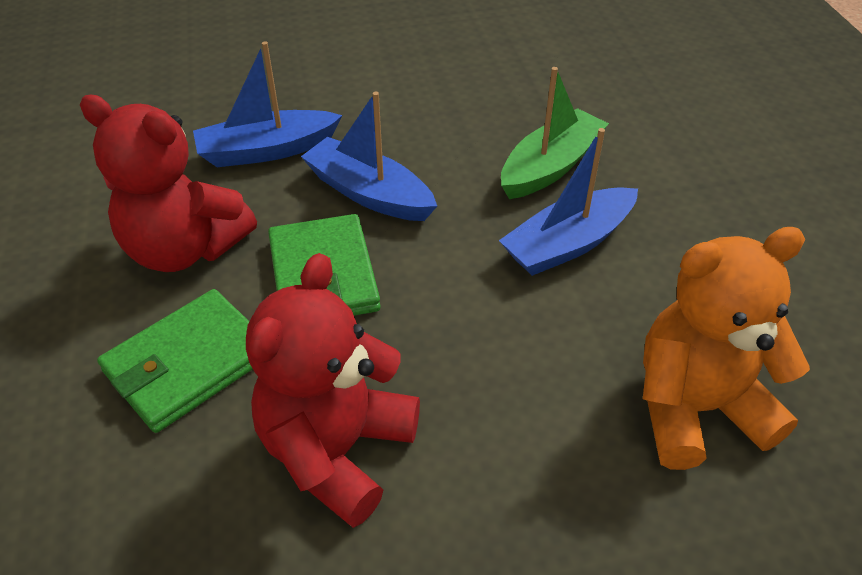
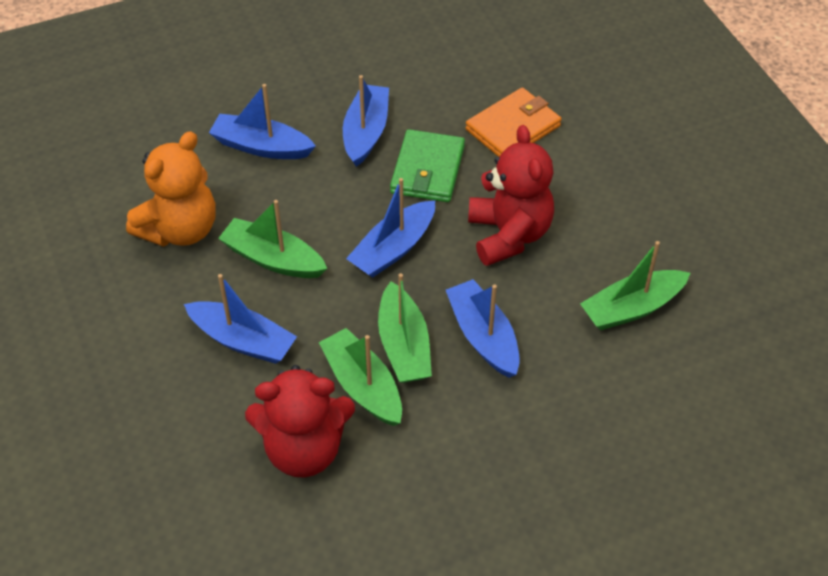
blue boat: 3 -> 5
green boat: 1 -> 4
green wallet: 2 -> 1
orange wallet: 0 -> 1

